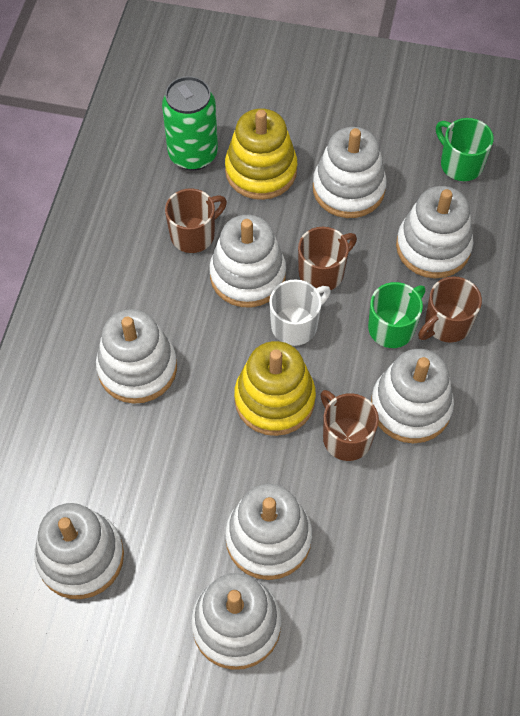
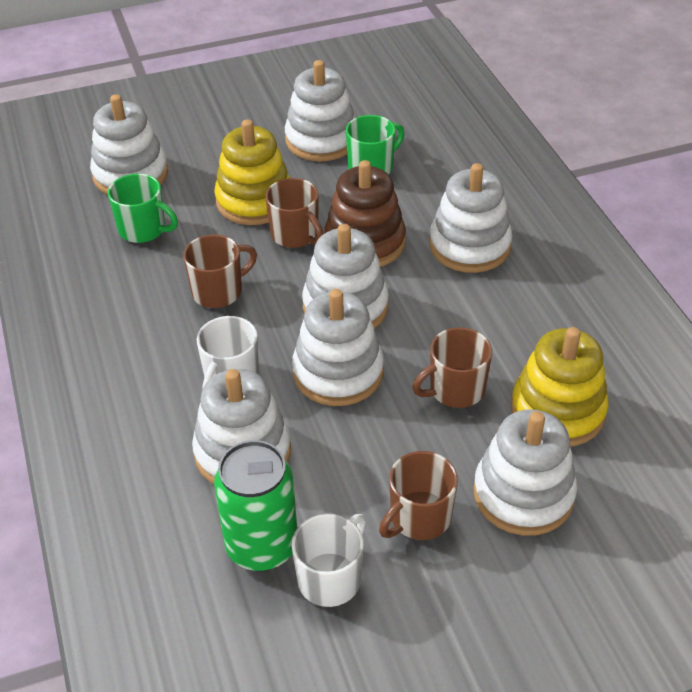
brown stacking toy: 0 -> 1
white mug: 1 -> 2
white stacking toy: 8 -> 7

